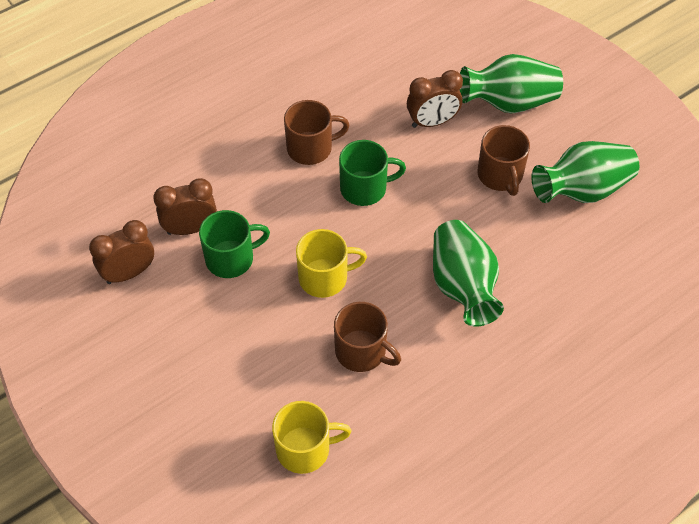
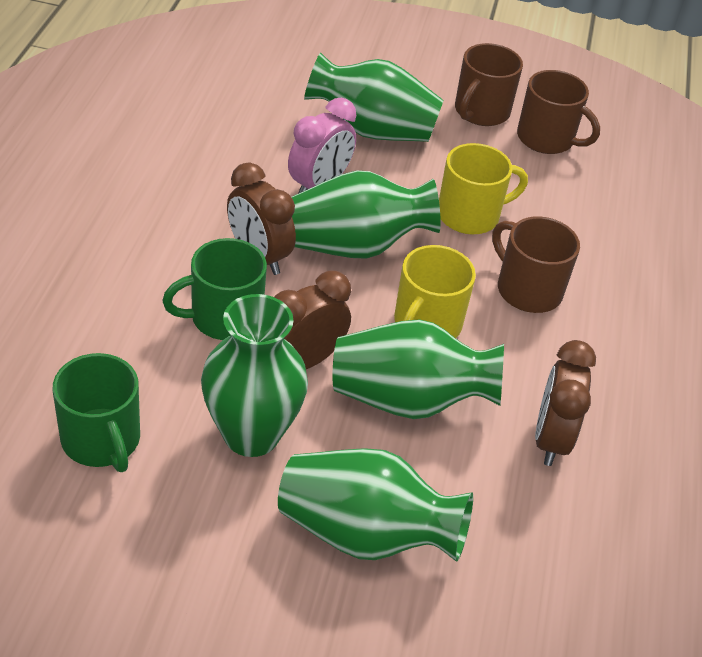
green vase: 3 -> 5
pink clock: 0 -> 1

